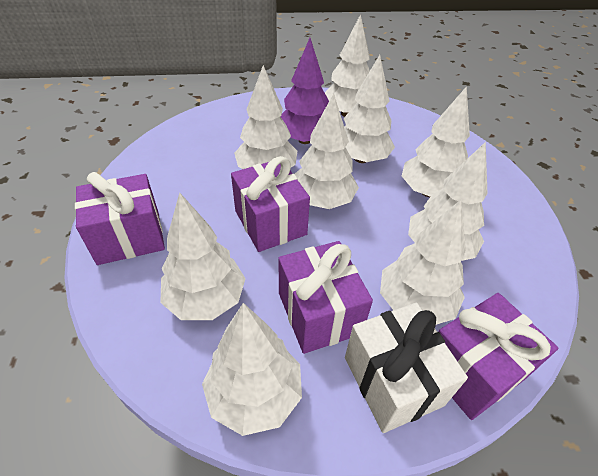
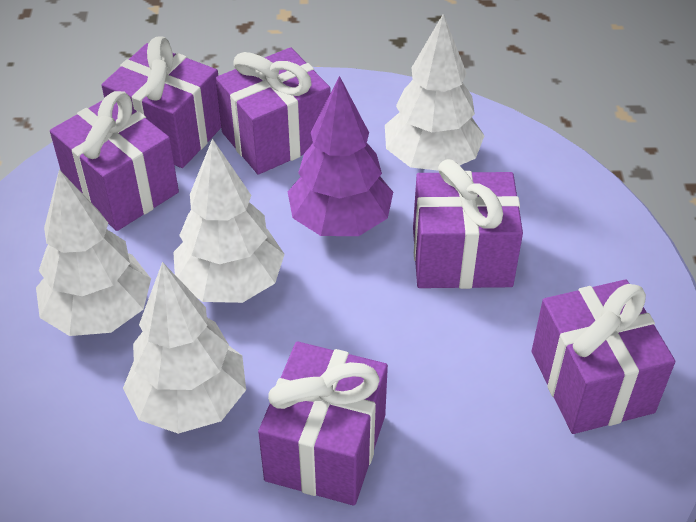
purple gift: 4 -> 6
white gift: 1 -> 0
white tree: 9 -> 4

